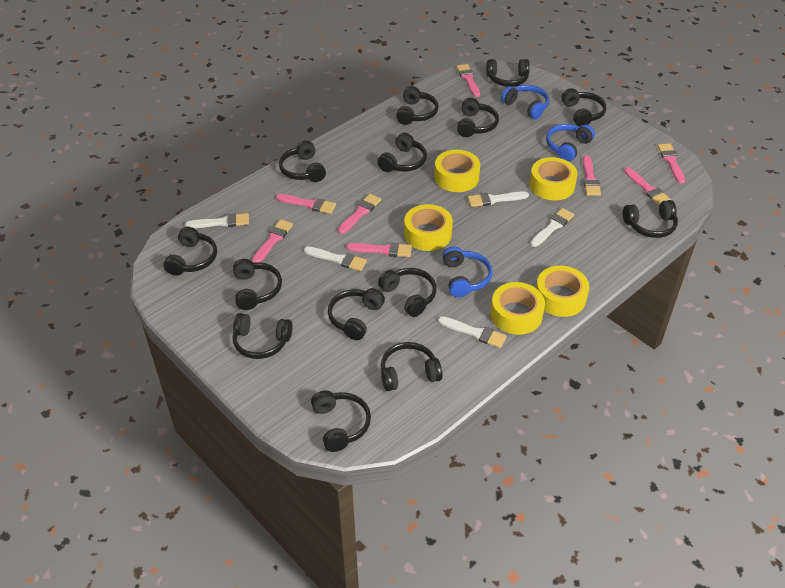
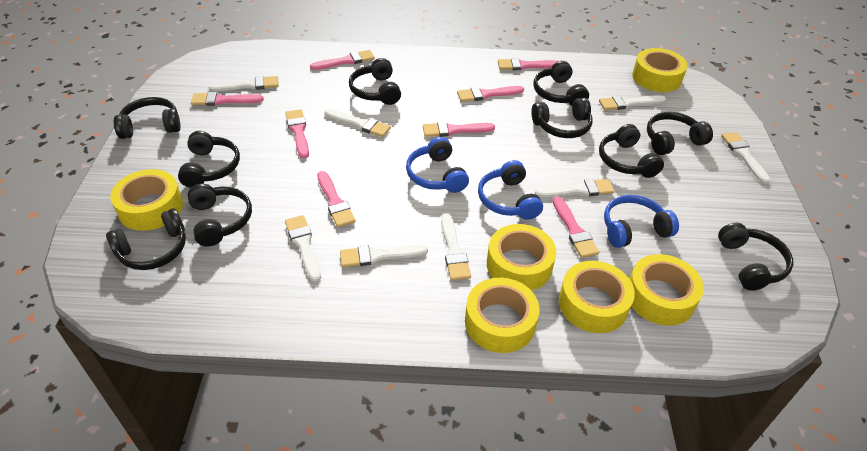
black headphones: 14 -> 10
white brush: 5 -> 8
yellow tape: 5 -> 6

